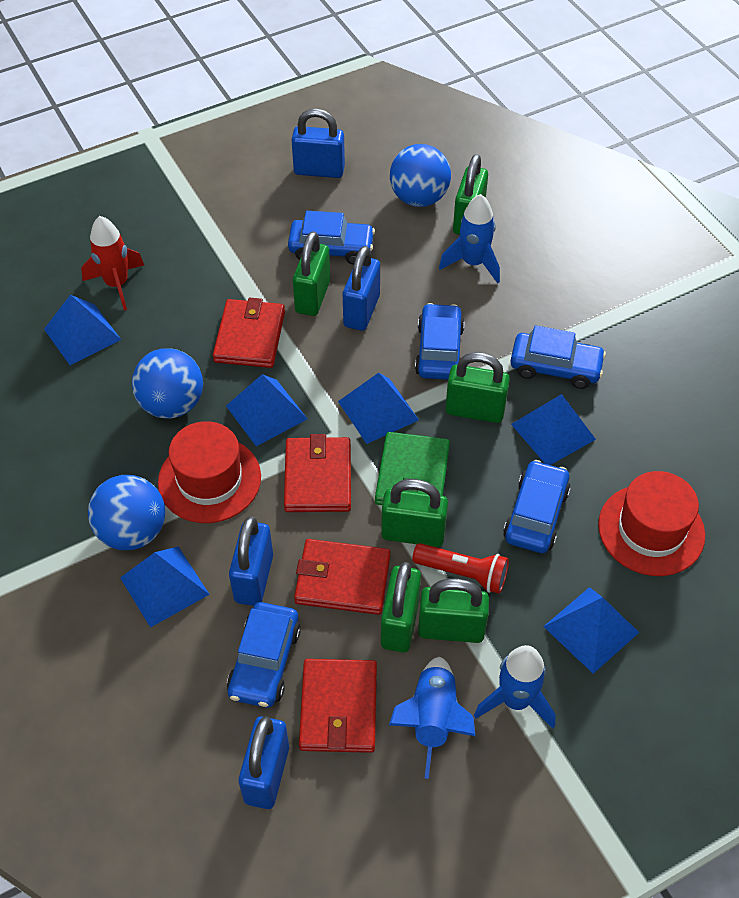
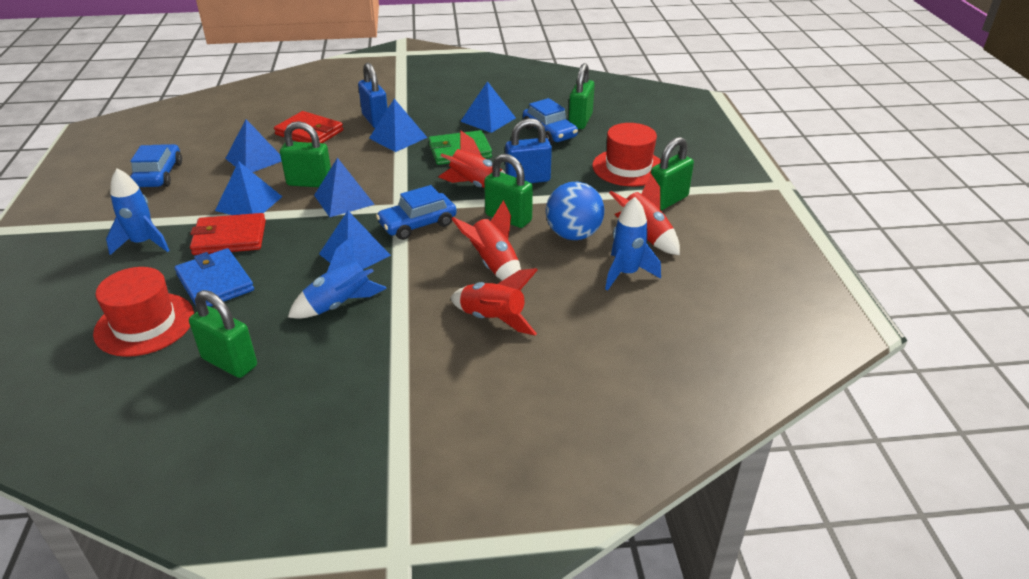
blue ball: 3 -> 1
blue car: 5 -> 3
blue padlock: 4 -> 2
blue wallet: 0 -> 1
green padlock: 6 -> 5
red flashlight: 1 -> 0
red rocket: 1 -> 4
red wallet: 4 -> 2

